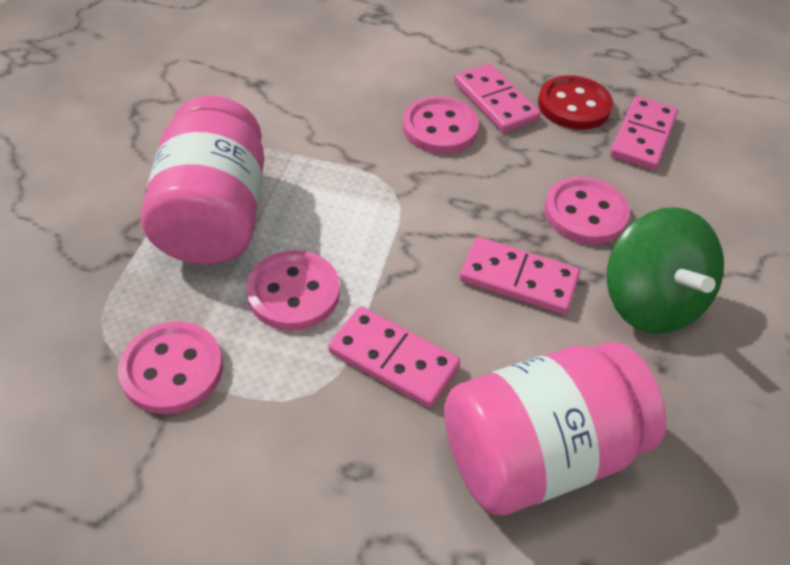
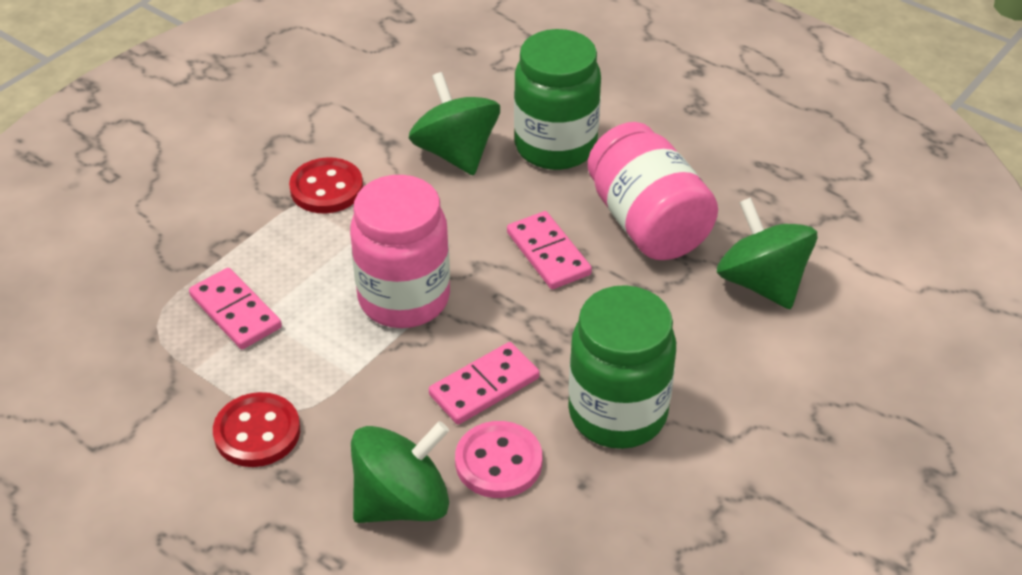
green jar: 0 -> 2
green spinning top: 1 -> 3
pink button: 4 -> 1
pink domino: 4 -> 3
red button: 1 -> 2

